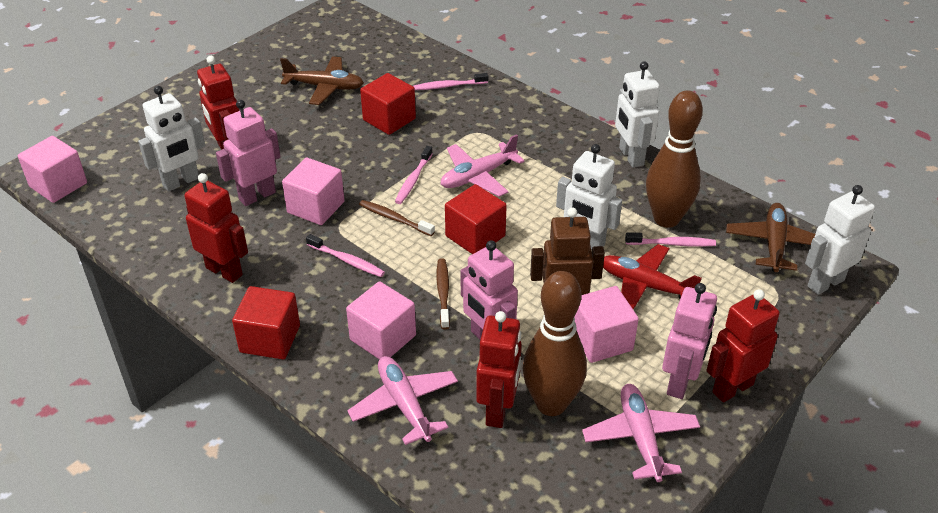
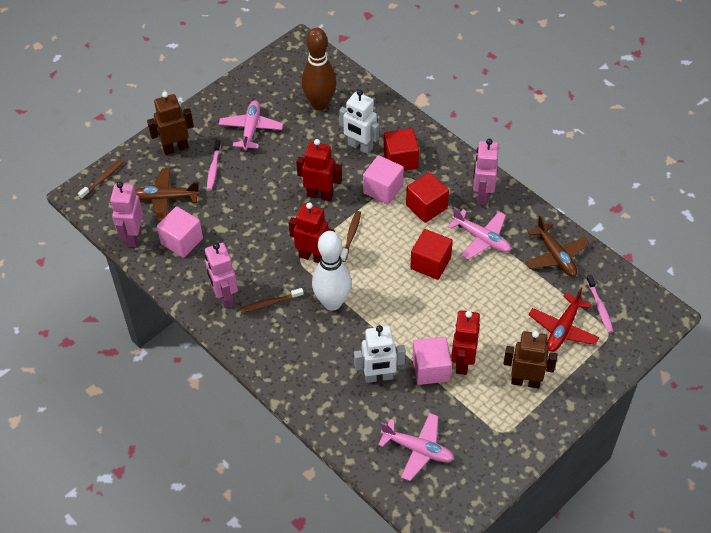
brown bowling pin: 2 -> 1
brown robot: 1 -> 2
brown toothbrush: 2 -> 3
pink cube: 4 -> 3
pink toothbrush: 4 -> 2
red robot: 4 -> 3
white bowling pin: 0 -> 1
white robot: 4 -> 2

